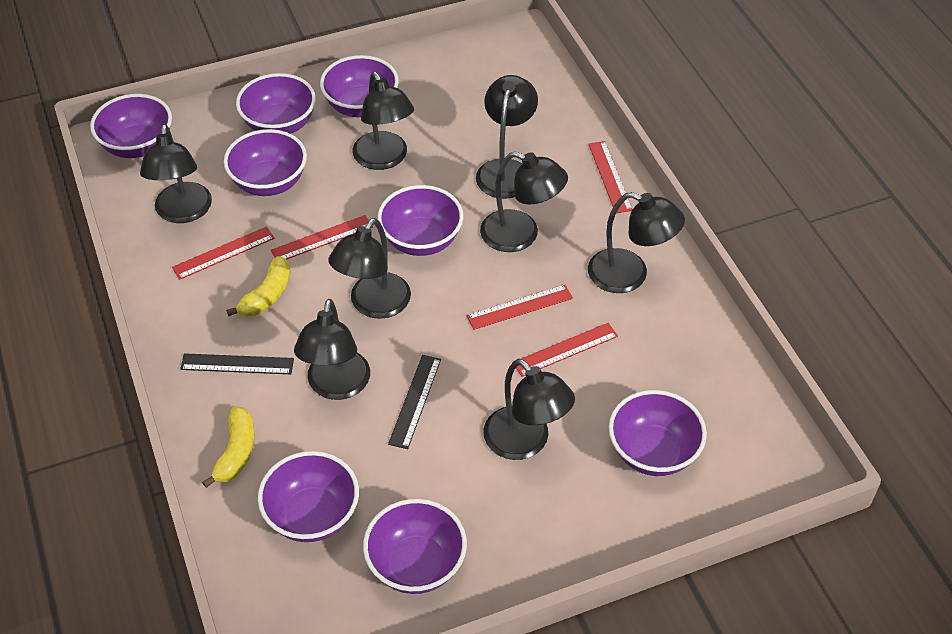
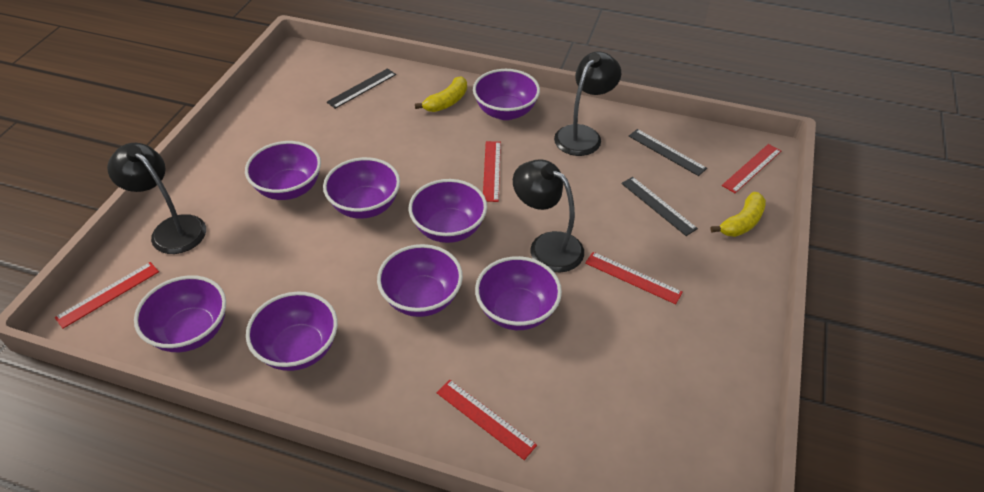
black lamp: 8 -> 3
black ruler: 2 -> 3

